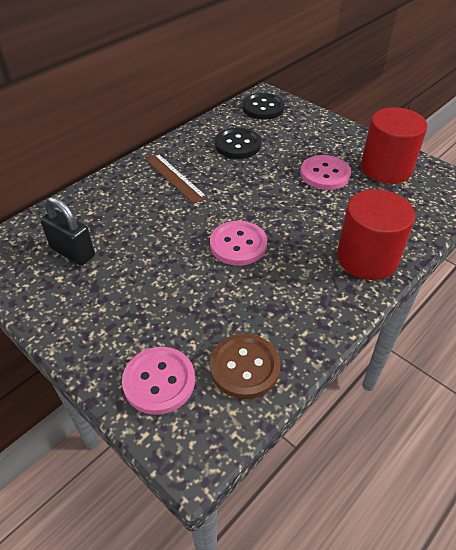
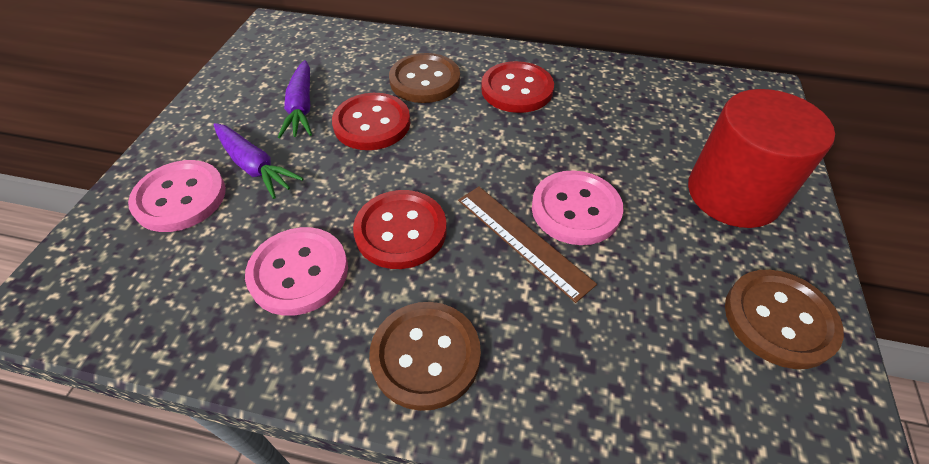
black button: 2 -> 0
black padlock: 1 -> 0
brown button: 1 -> 3
purple carrot: 0 -> 2
red button: 0 -> 3
red cylinder: 2 -> 1

